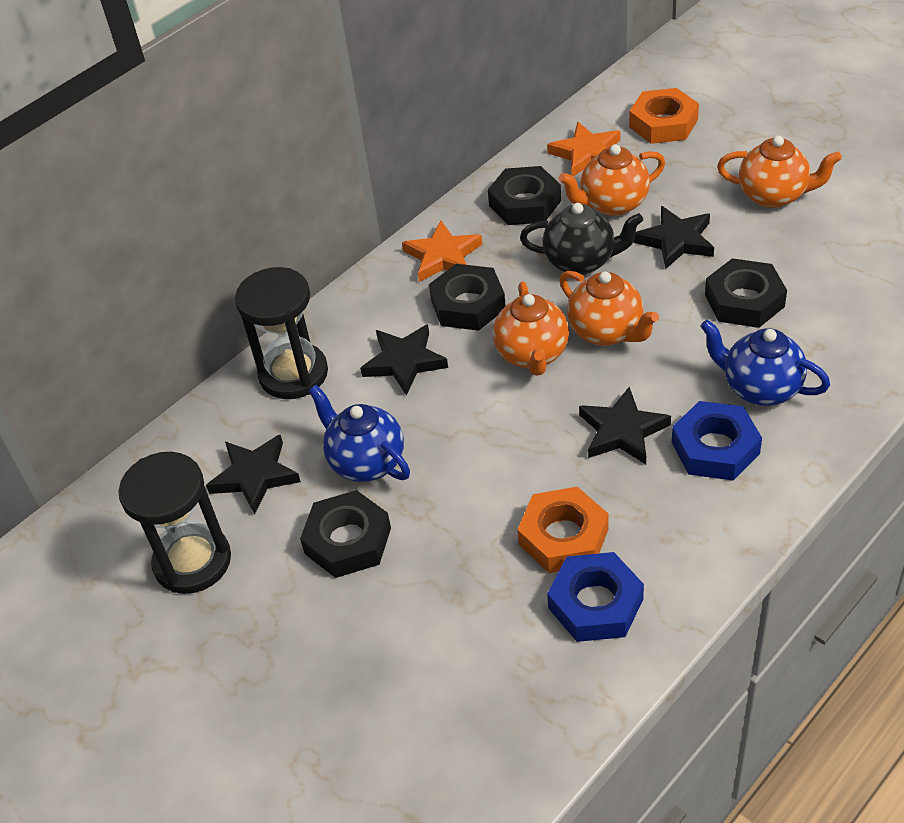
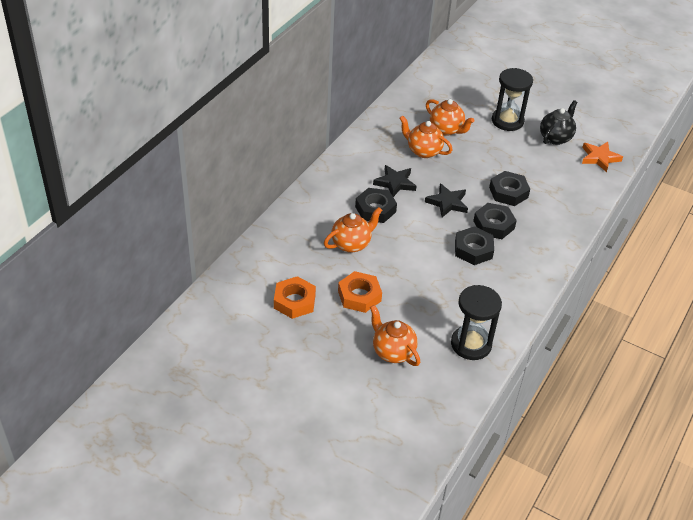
black star: 4 -> 2
blue nut: 2 -> 0
blue teapot: 2 -> 0
orange star: 2 -> 1

